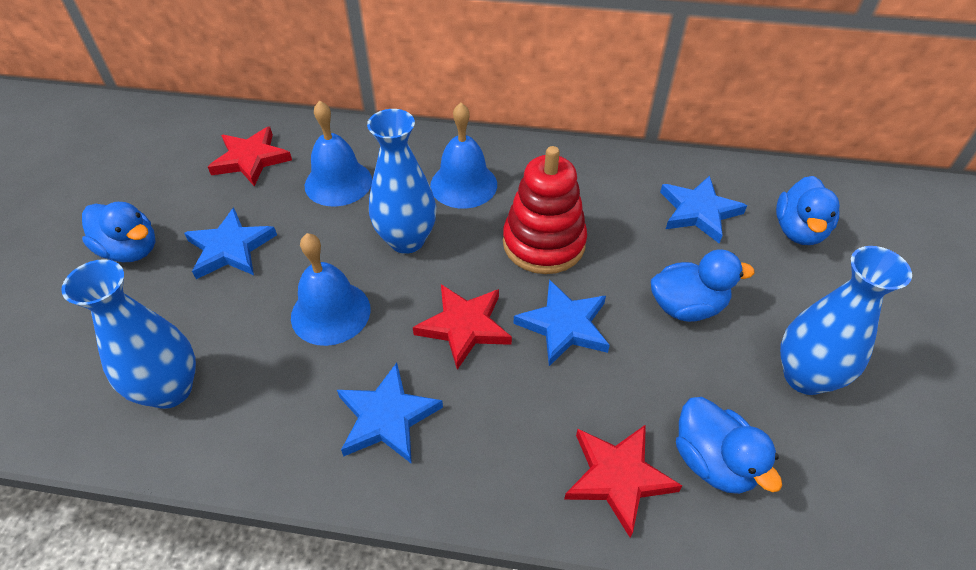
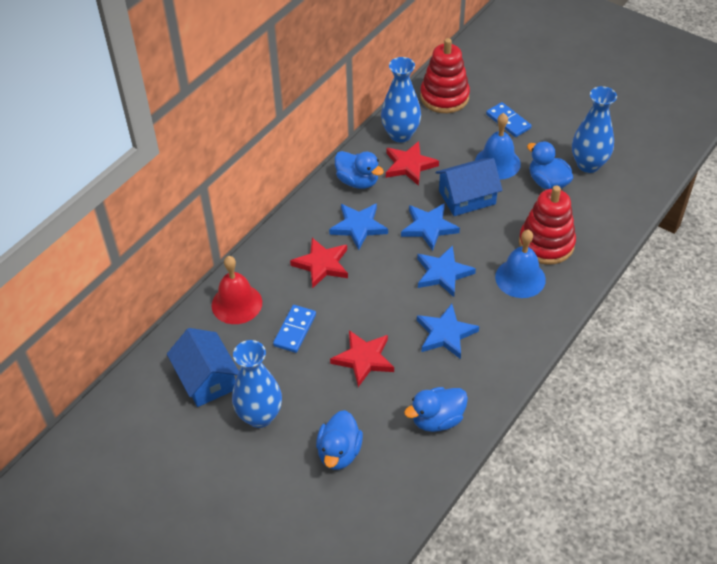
blue bell: 3 -> 2
blue domino: 0 -> 2
blue house: 0 -> 2
red bell: 0 -> 1
red stacking toy: 1 -> 2

